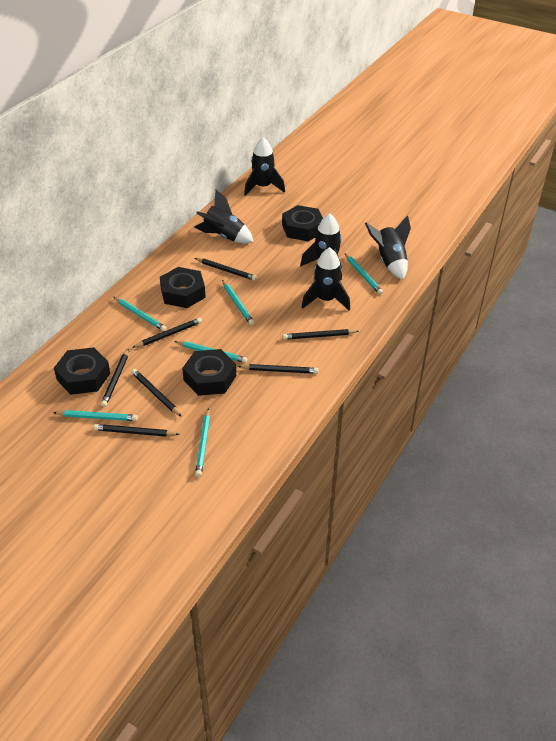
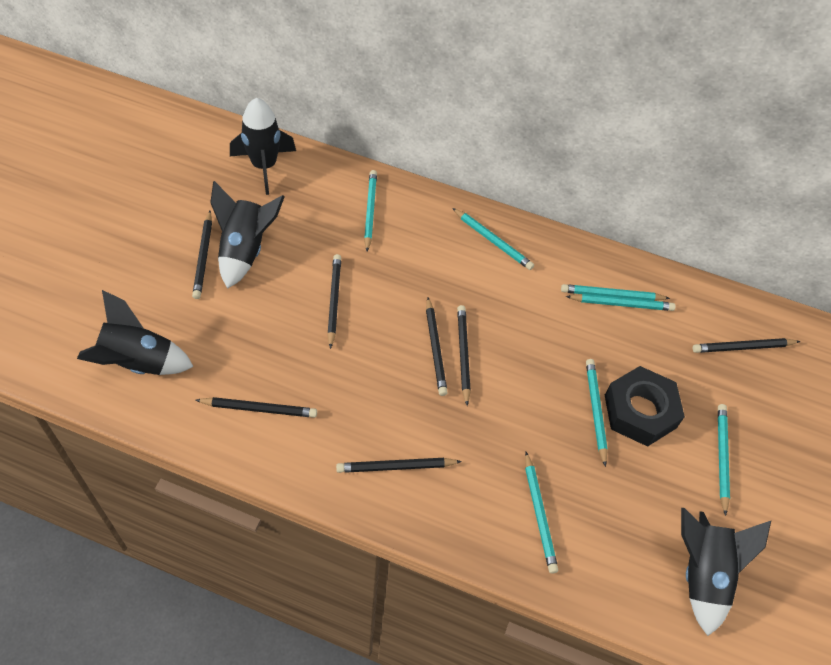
black nut: 4 -> 1
black rocket: 5 -> 4
turquoise pencil: 6 -> 7

